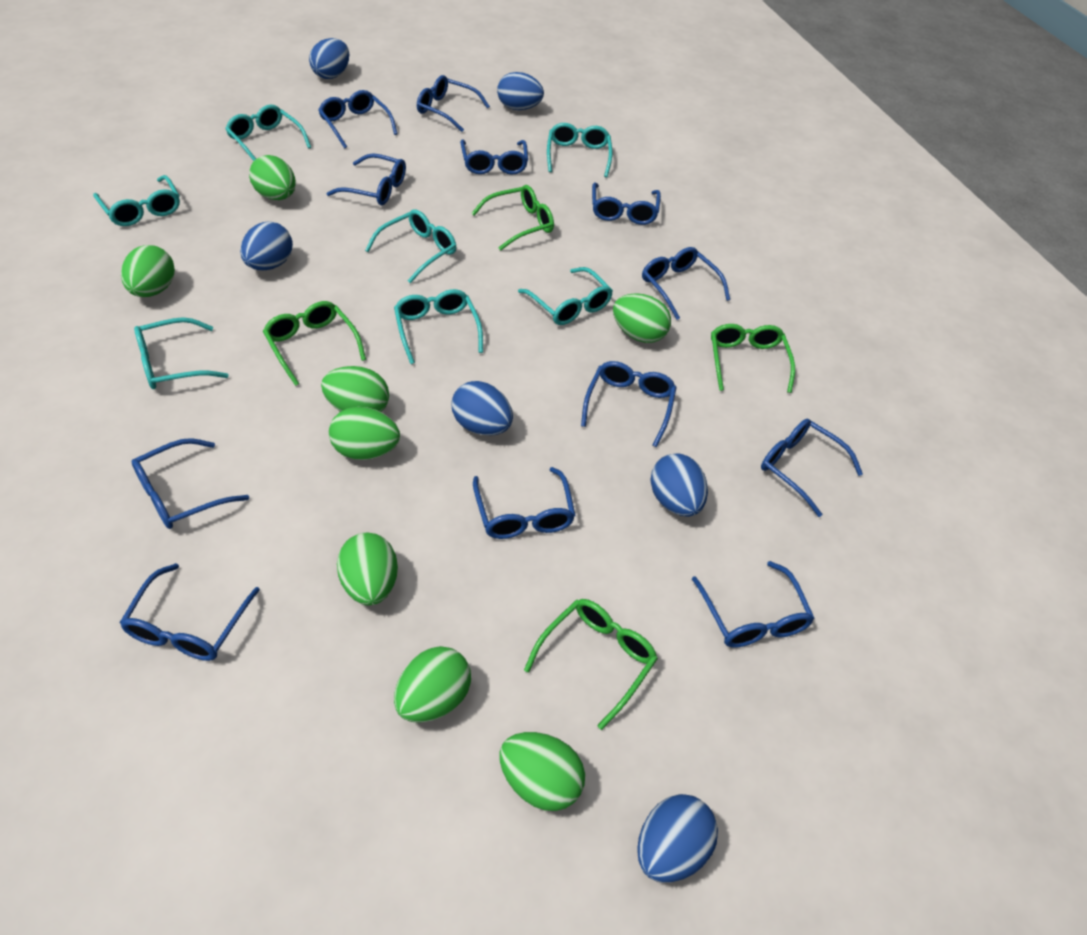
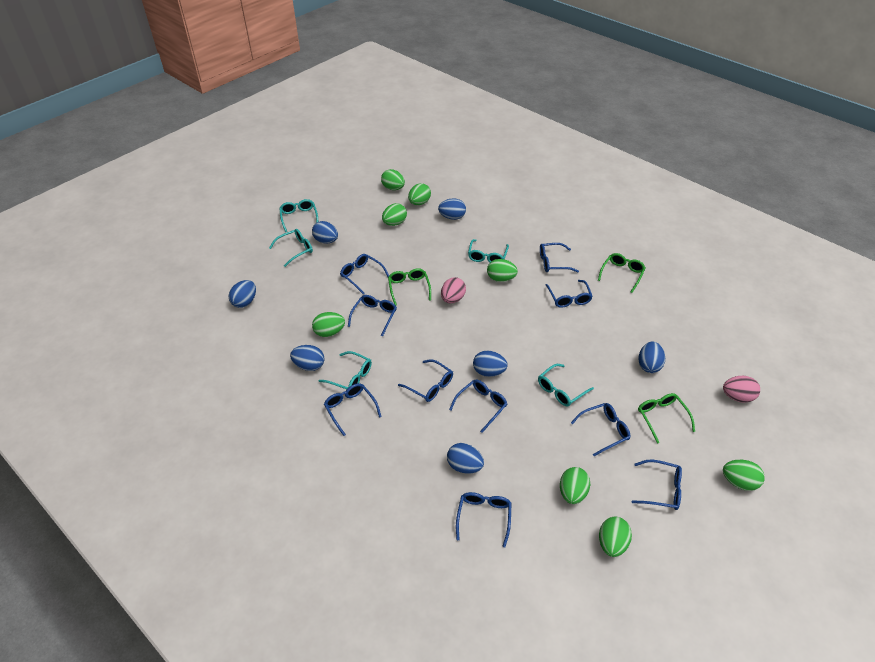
blue egg: 6 -> 7
blue glasses: 12 -> 10
green glasses: 4 -> 3
pink egg: 0 -> 2
turquoise glasses: 7 -> 5

